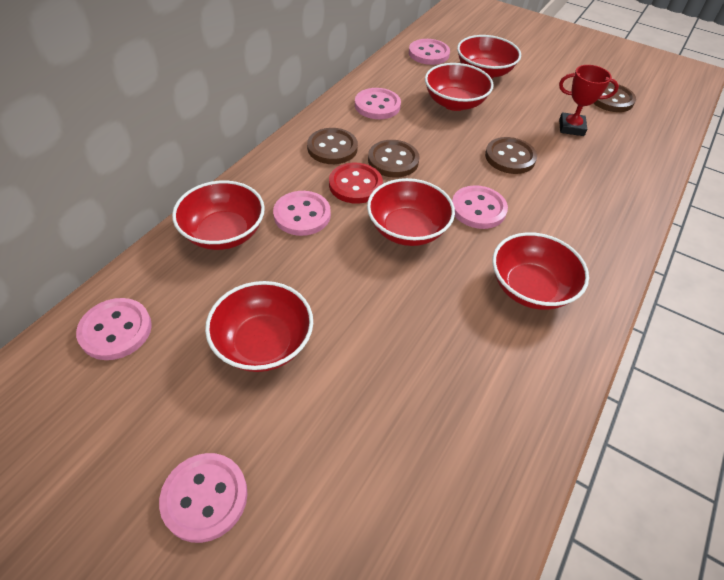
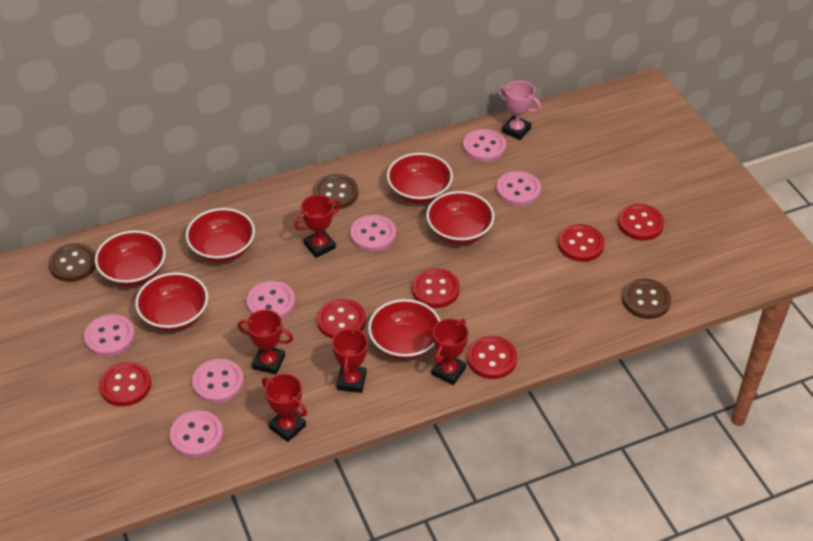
brown button: 4 -> 3
pink button: 6 -> 7
pink trophy: 0 -> 1
red button: 1 -> 6
red trophy: 1 -> 5

